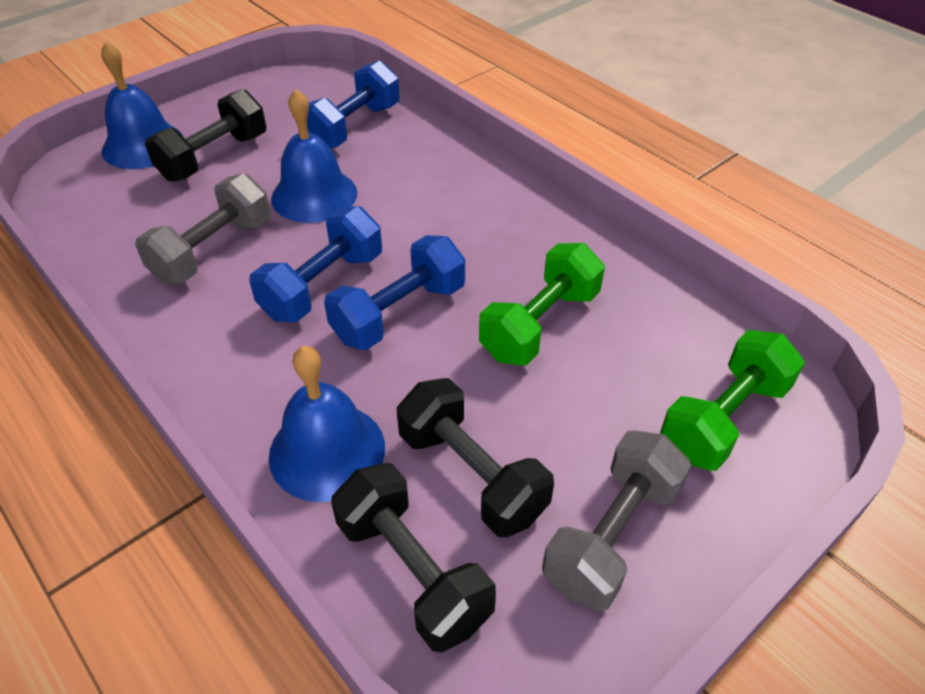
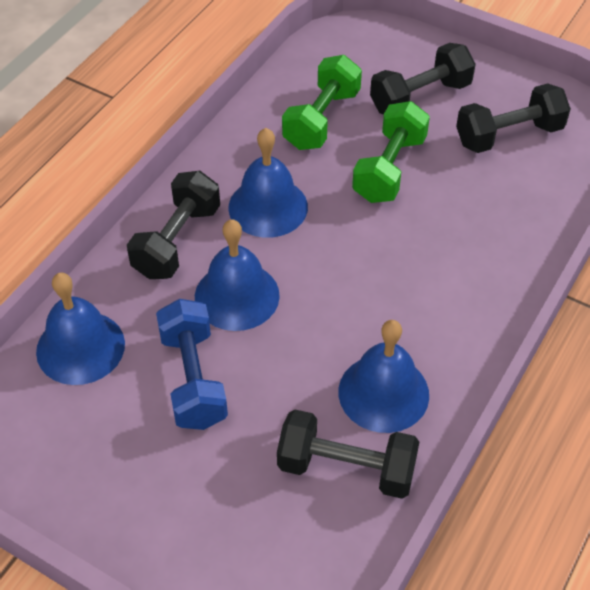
black dumbbell: 3 -> 4
blue bell: 3 -> 4
blue dumbbell: 3 -> 1
grey dumbbell: 2 -> 0

